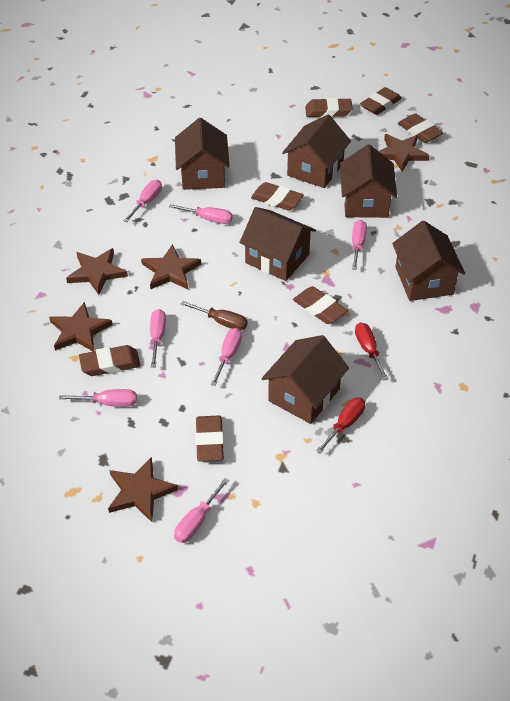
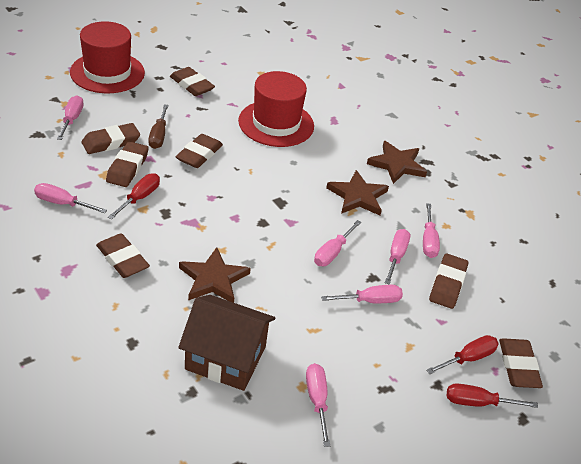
brown house: 6 -> 1
brown star: 5 -> 3
red hat: 0 -> 2
red screwdriver: 2 -> 3

